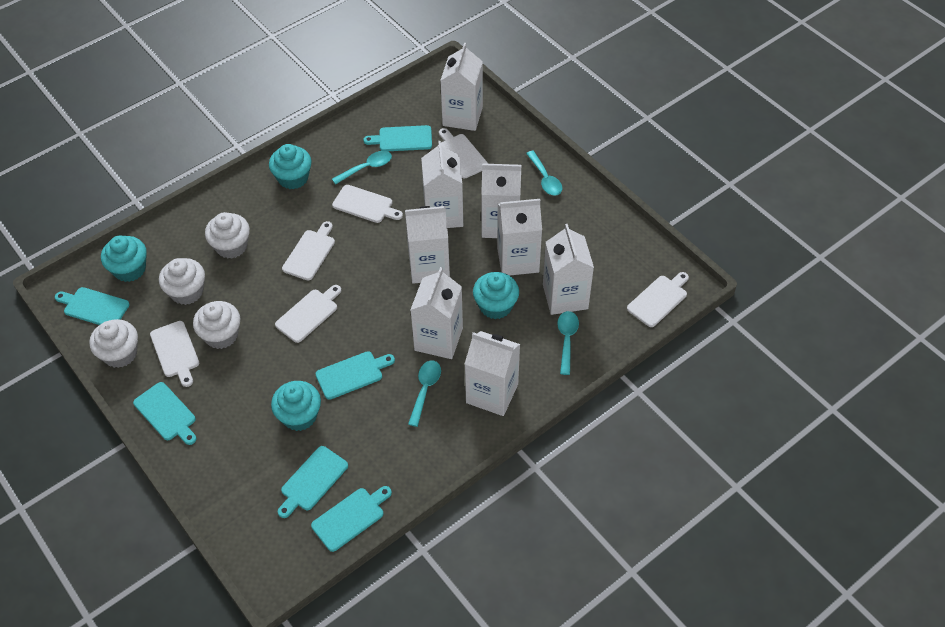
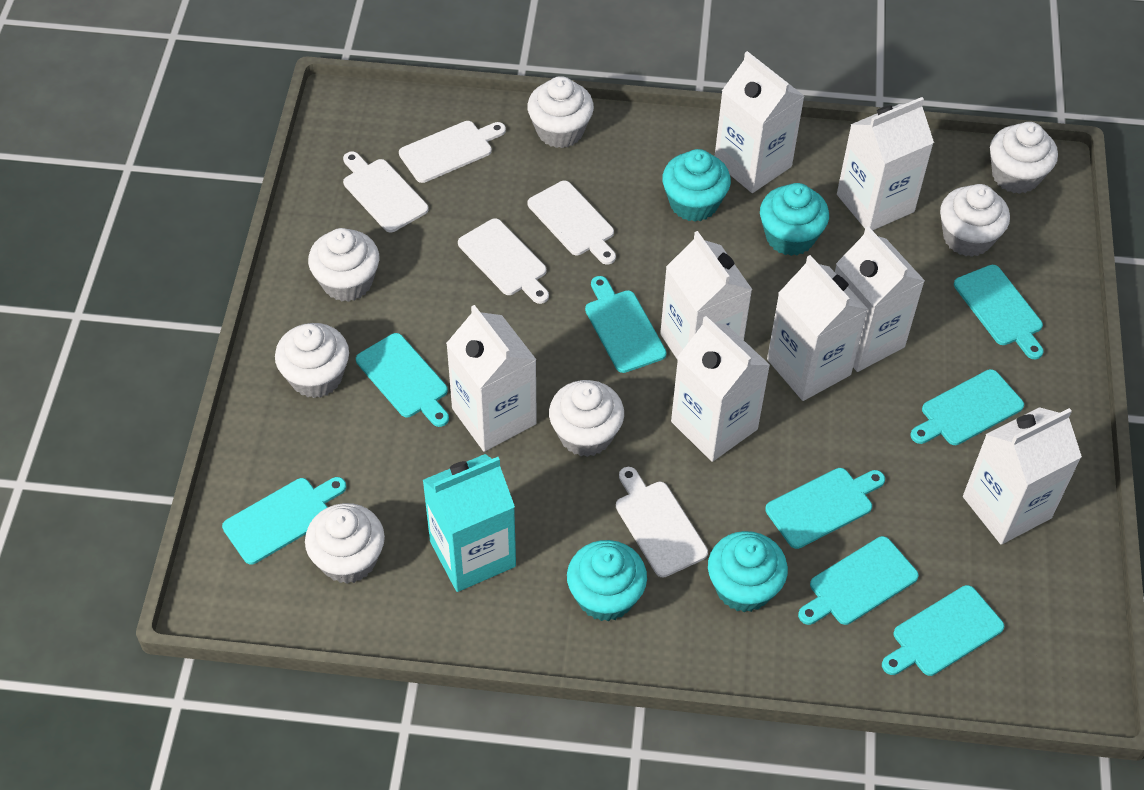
turquoise carton: 0 -> 1
turquoise cutting board: 6 -> 8
turquoise spoon: 4 -> 0
white cupcake: 4 -> 7
white cutting board: 6 -> 5

